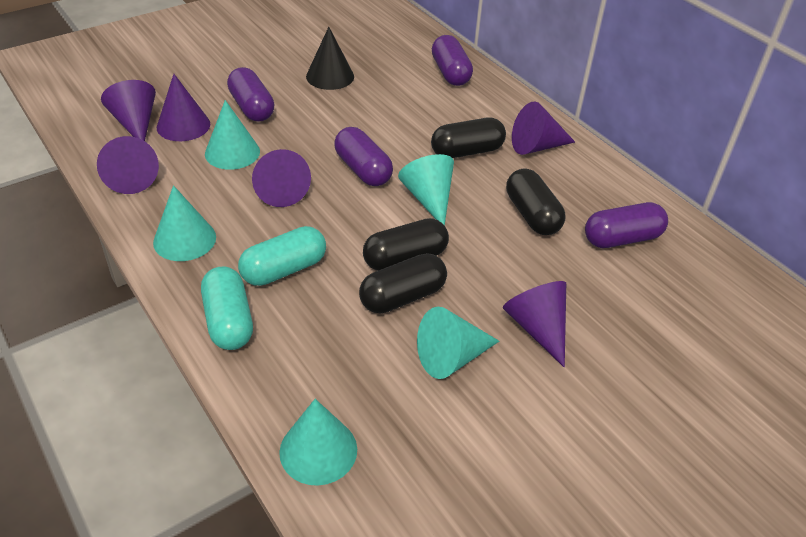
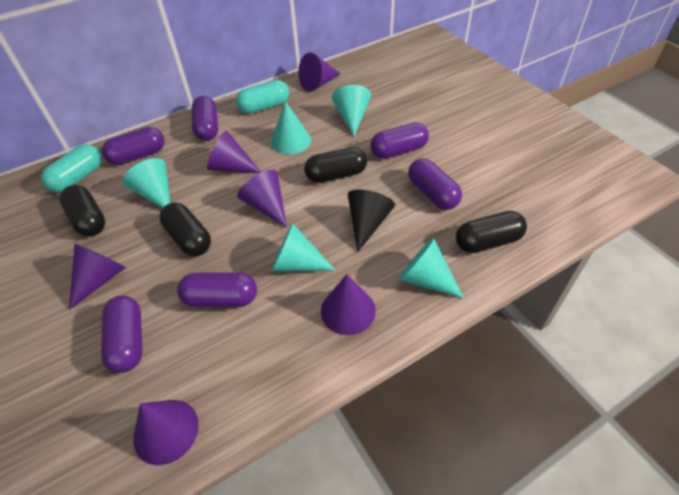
purple capsule: 4 -> 6

